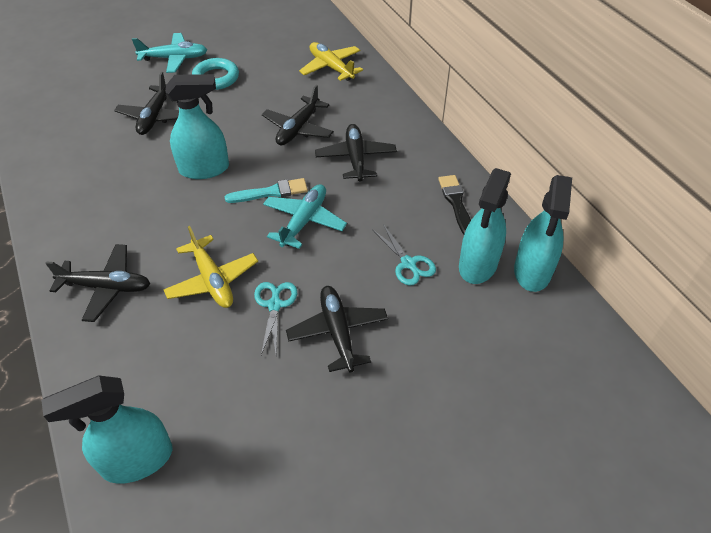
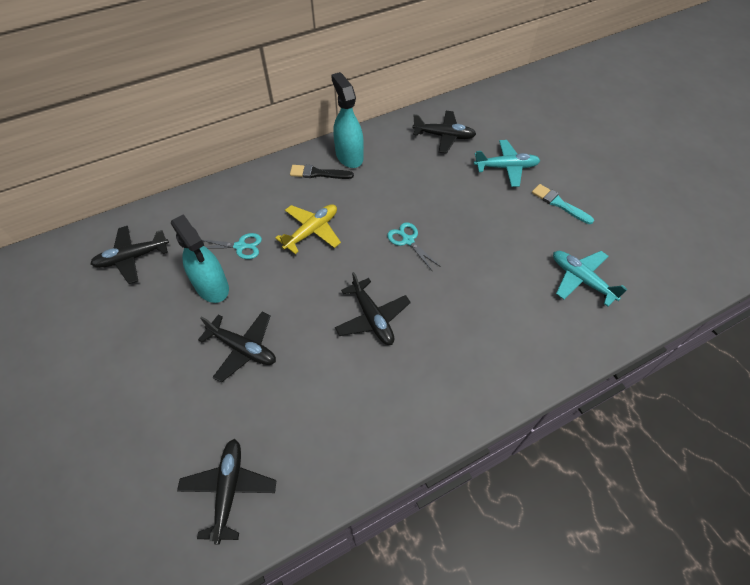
turquoise ring: 1 -> 0
turquoise spray bottle: 4 -> 2
yellow plane: 2 -> 1

